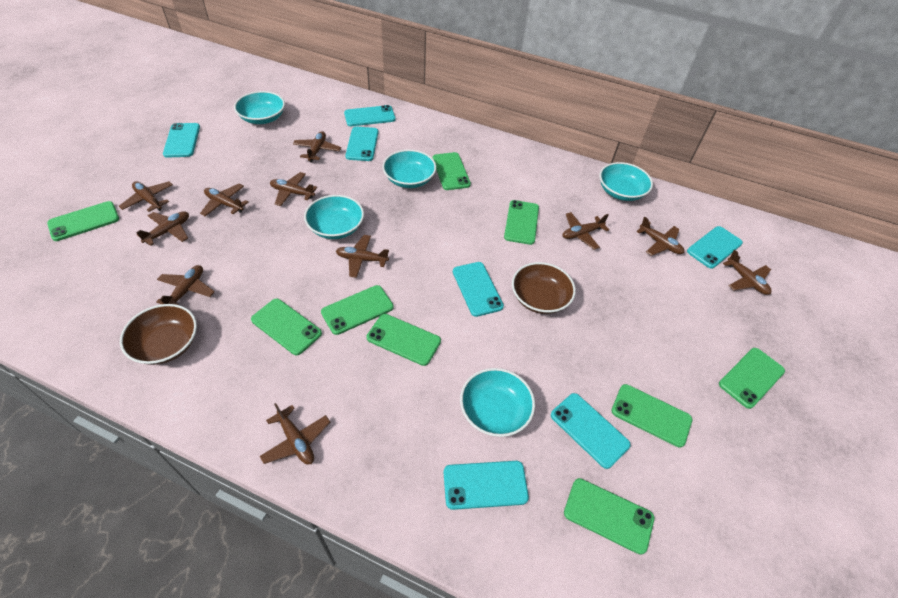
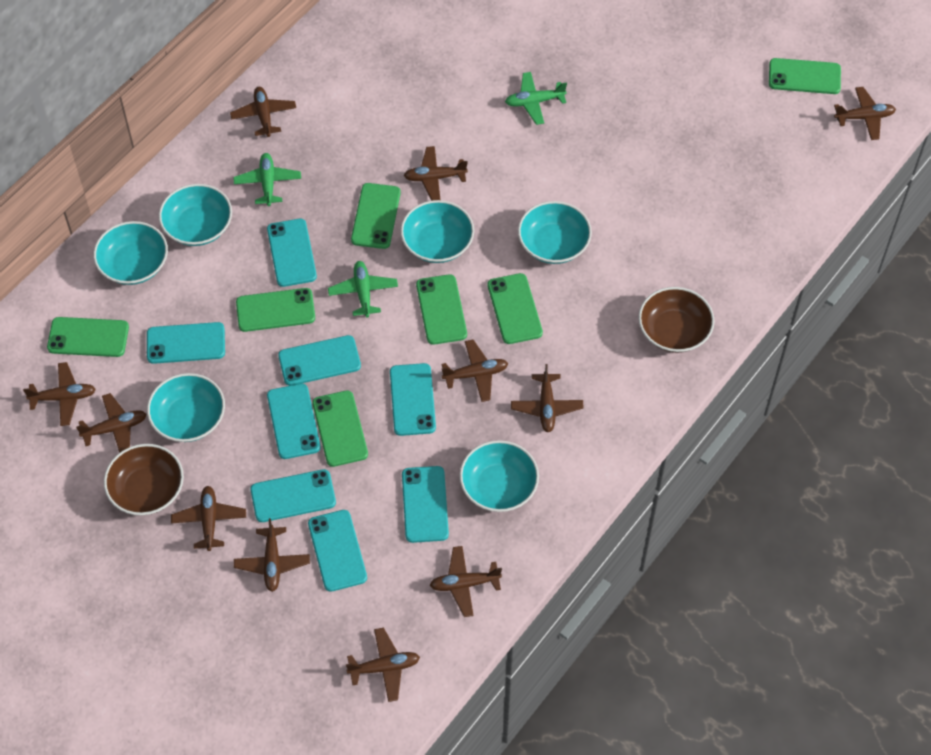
green phone: 9 -> 7
green plane: 0 -> 3
turquoise bowl: 5 -> 6
turquoise phone: 7 -> 8

